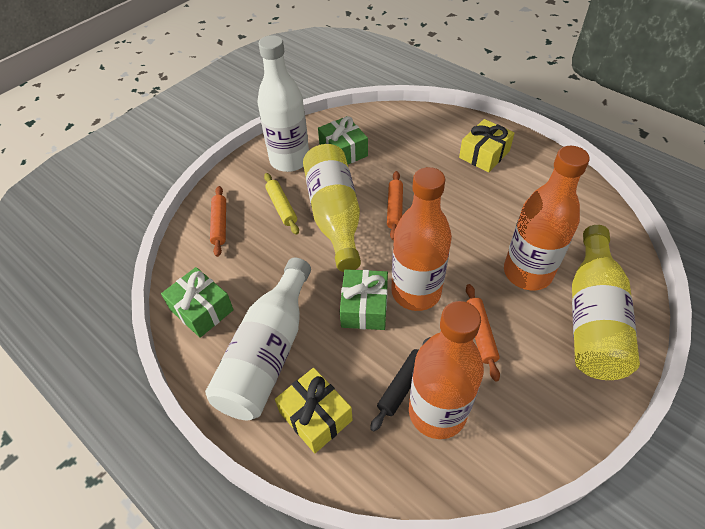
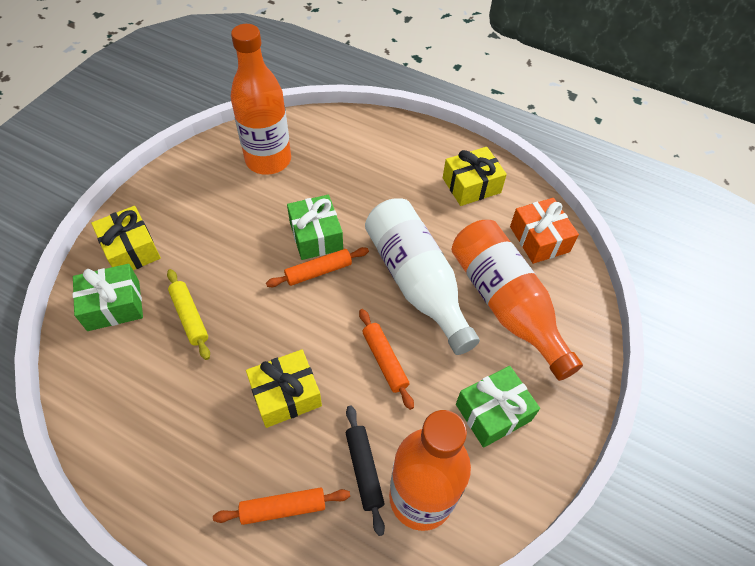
orange gift: 0 -> 1
white bottle: 2 -> 1
yellow bottle: 2 -> 0
yellow gift: 2 -> 3

